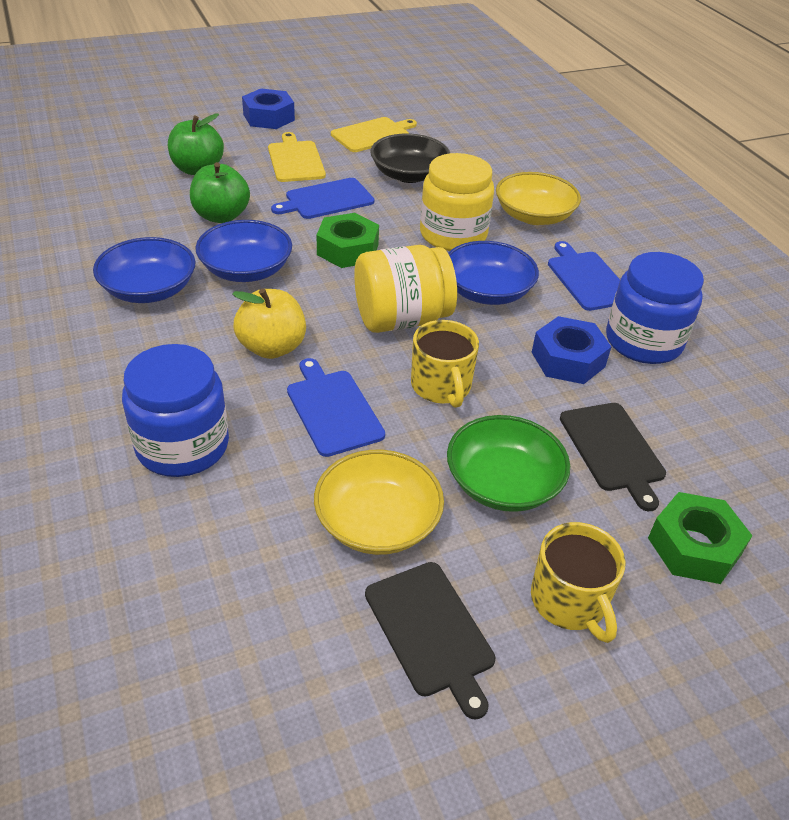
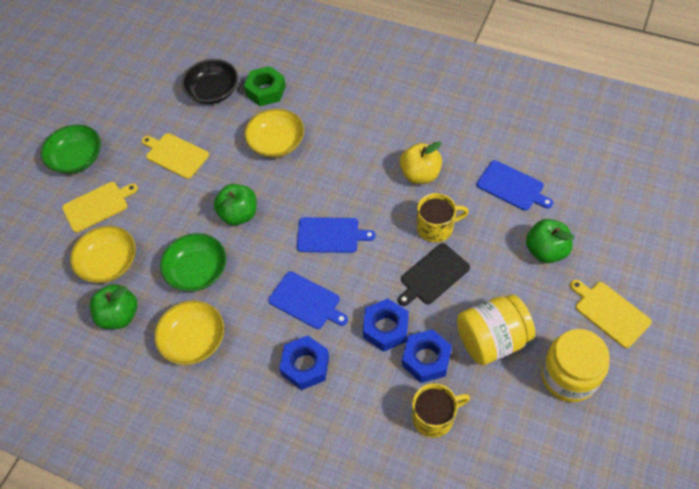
black cutting board: 2 -> 1
blue bowl: 3 -> 0
blue jar: 2 -> 0
blue nut: 2 -> 3
green apple: 2 -> 3
green bowl: 1 -> 2
green nut: 2 -> 1
yellow bowl: 2 -> 3
yellow cutting board: 2 -> 3

